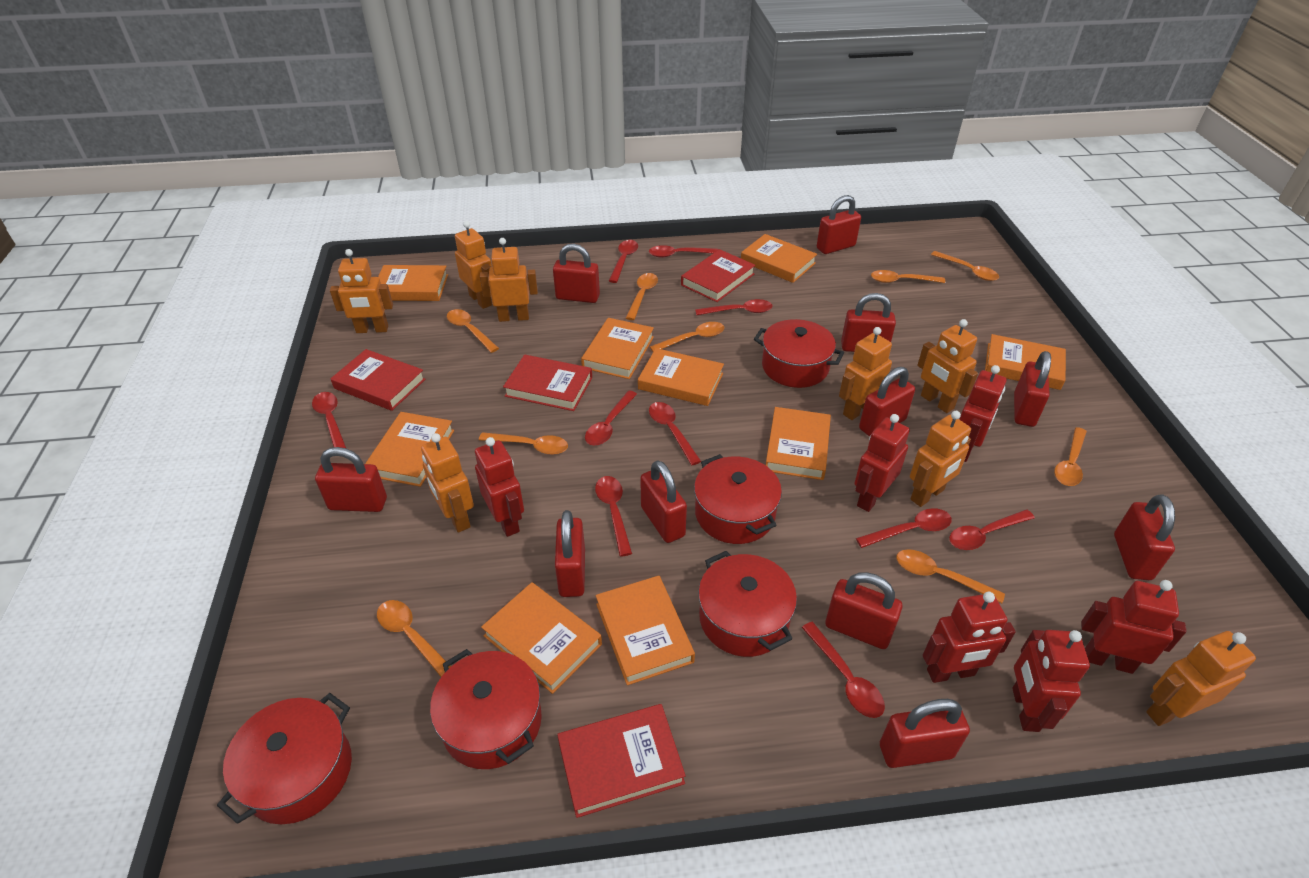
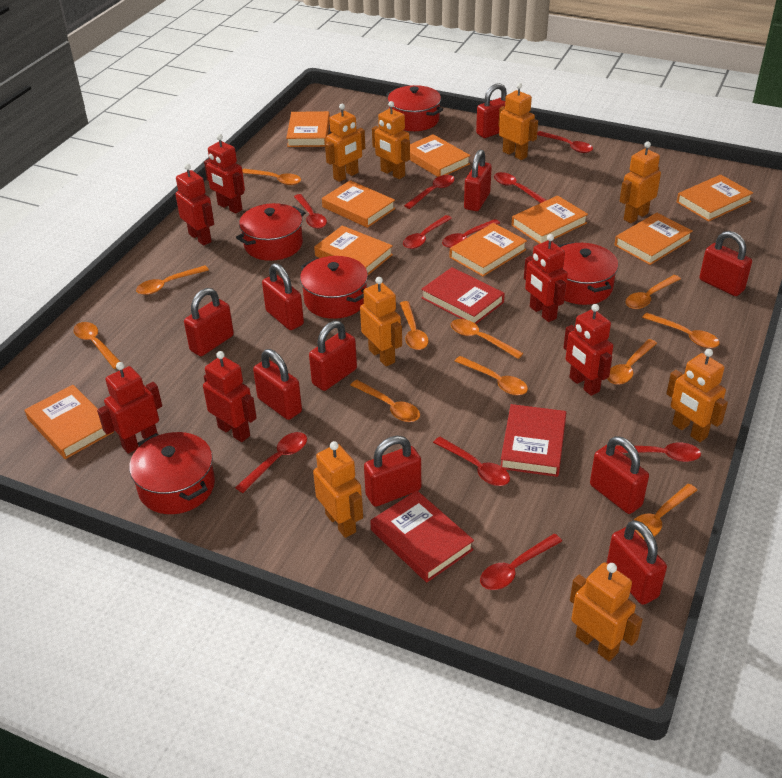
orange spoon: 9 -> 11
red book: 4 -> 3
red padlock: 11 -> 10

